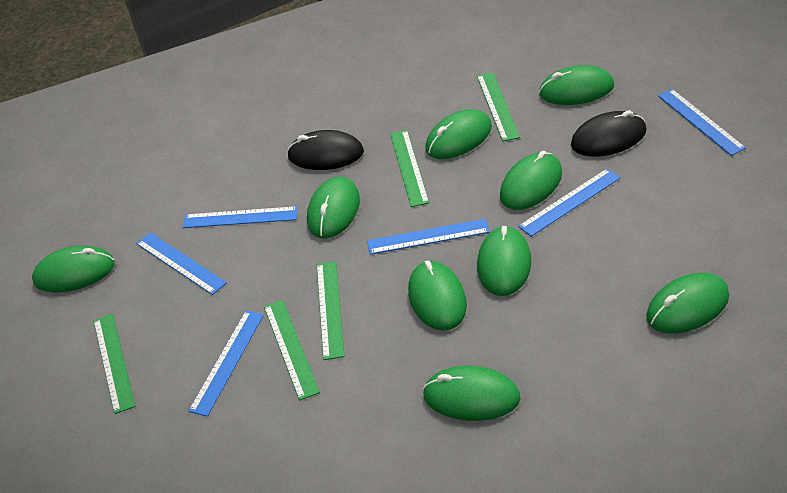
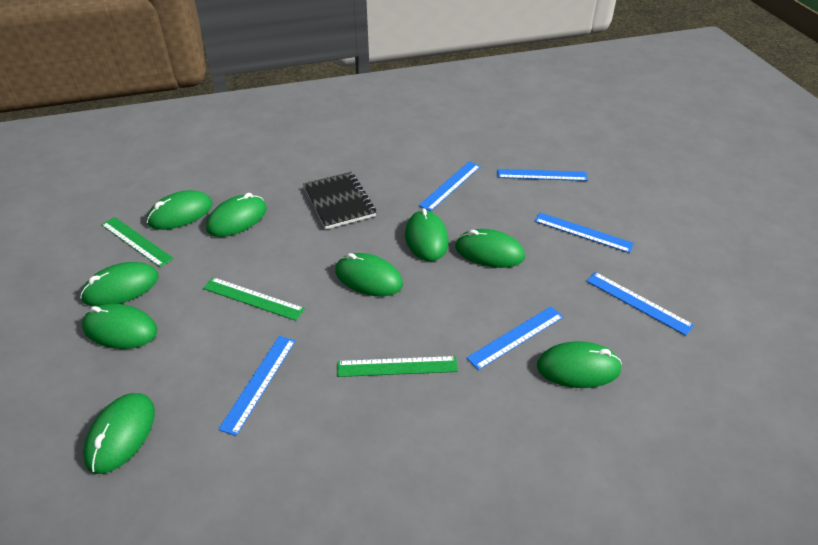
black mouse: 2 -> 0
black notebook: 0 -> 1
green ruler: 5 -> 3

